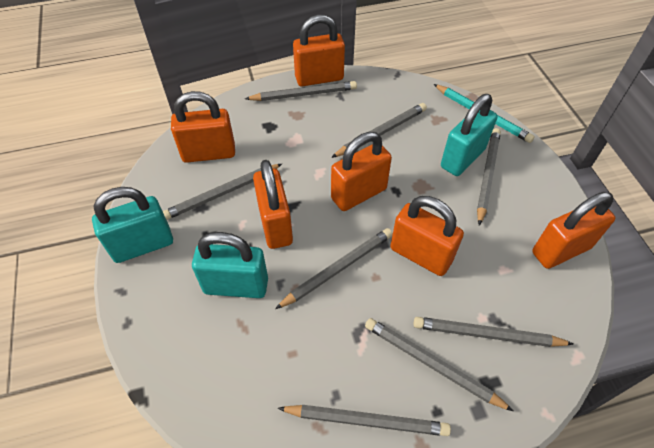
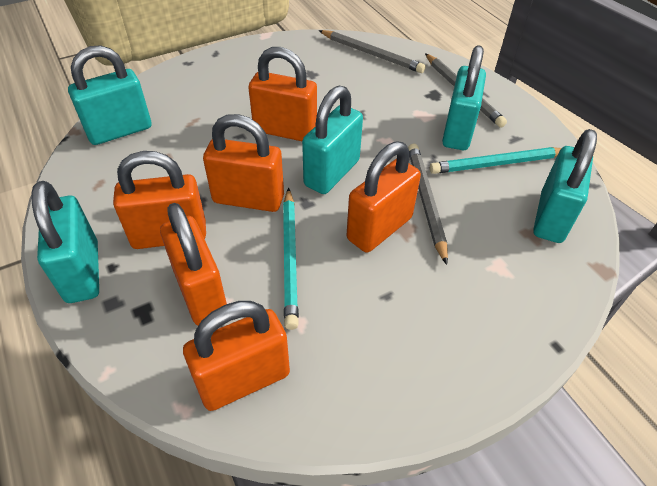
grey pencil: 8 -> 3
turquoise padlock: 3 -> 5
turquoise pencil: 1 -> 2

